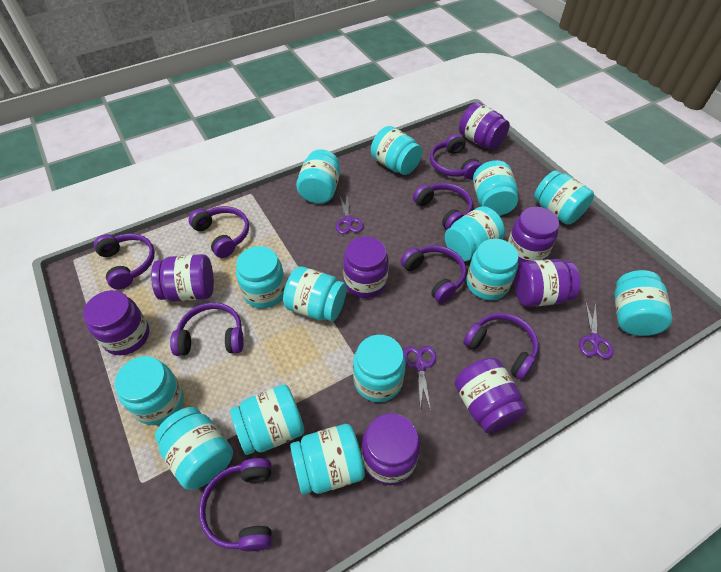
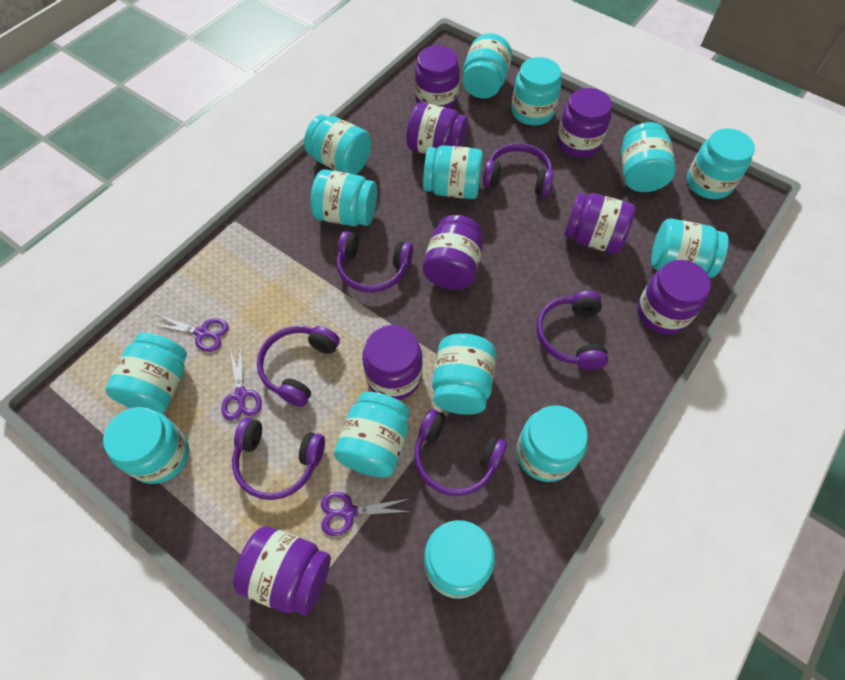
purple headphones: 8 -> 6

